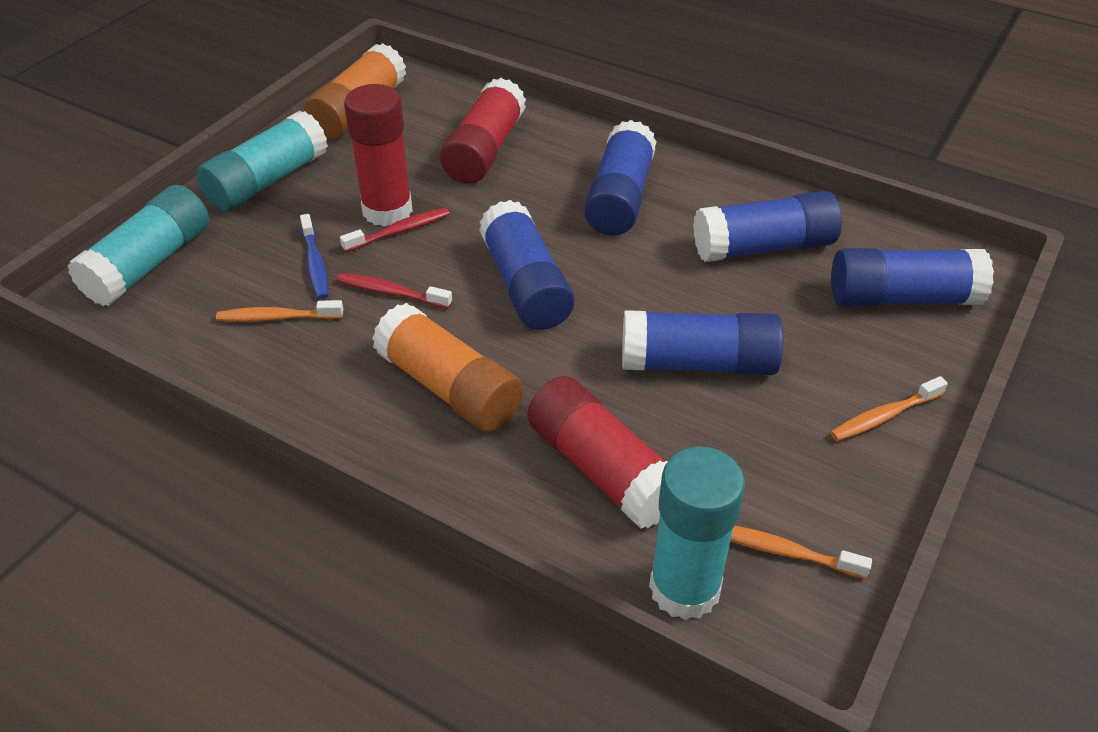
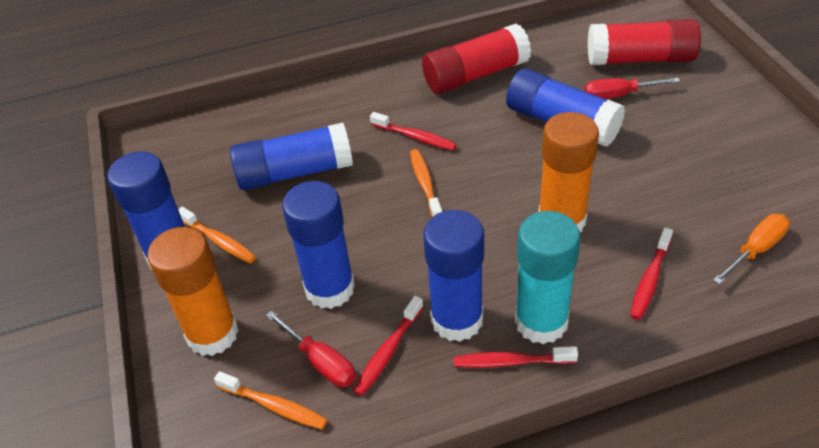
blue toothbrush: 1 -> 0
orange screwdriver: 0 -> 1
red glue stick: 3 -> 2
red screwdriver: 0 -> 2
red toothbrush: 2 -> 4
turquoise glue stick: 3 -> 1

